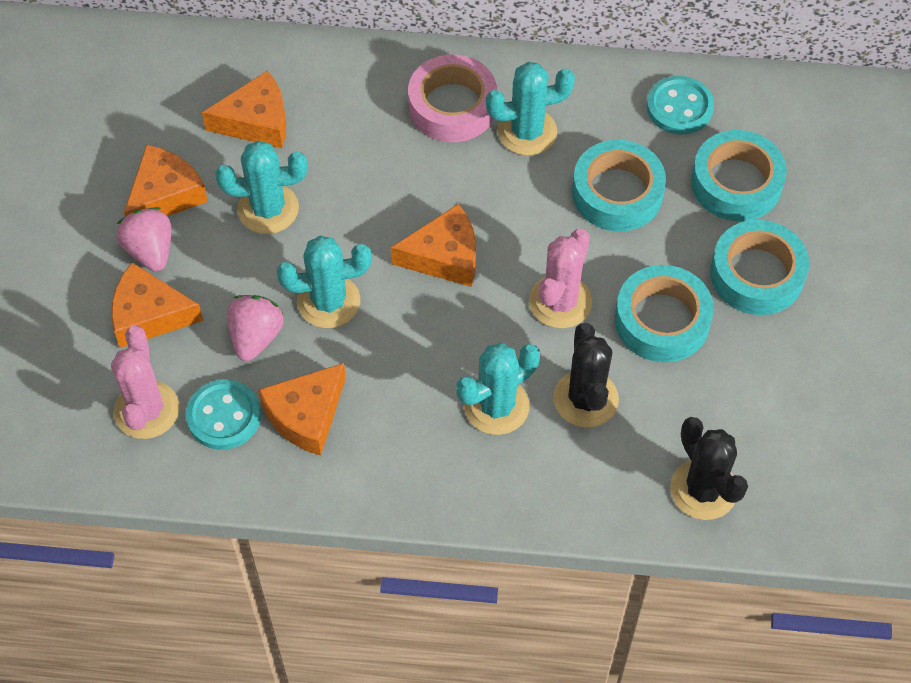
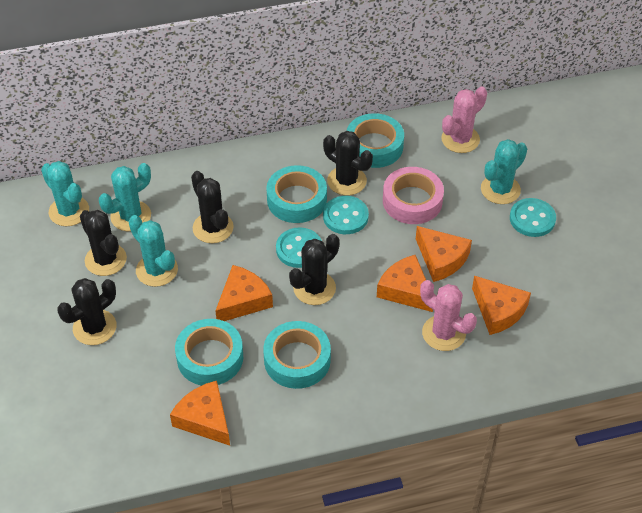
black cactus: 2 -> 5
pink strawberry: 2 -> 0
turquoise button: 2 -> 3

